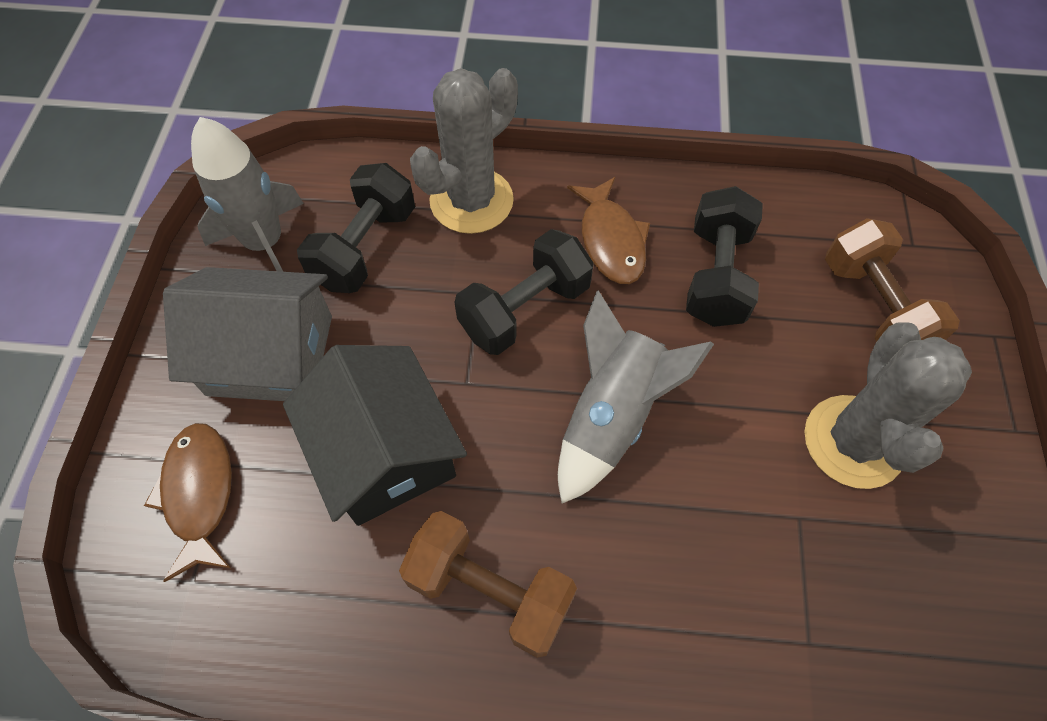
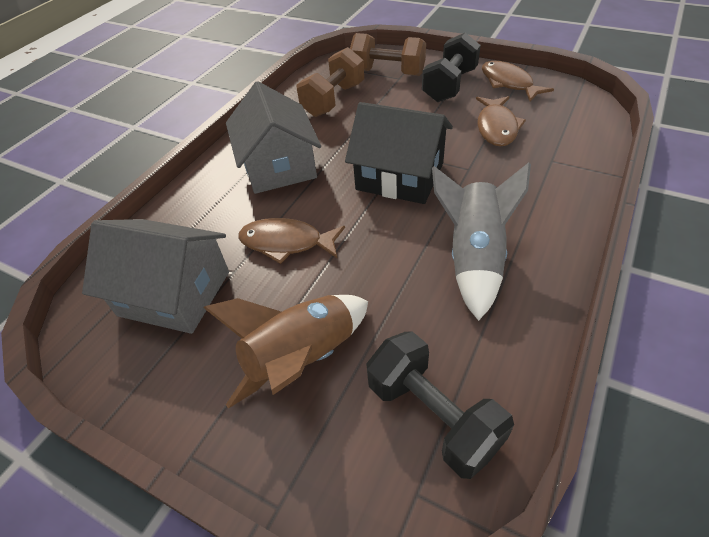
black dumbbell: 3 -> 2
brown fish: 2 -> 3
brown rocket: 0 -> 1
grey cactus: 2 -> 0
grey house: 1 -> 2
grey rocket: 2 -> 1

